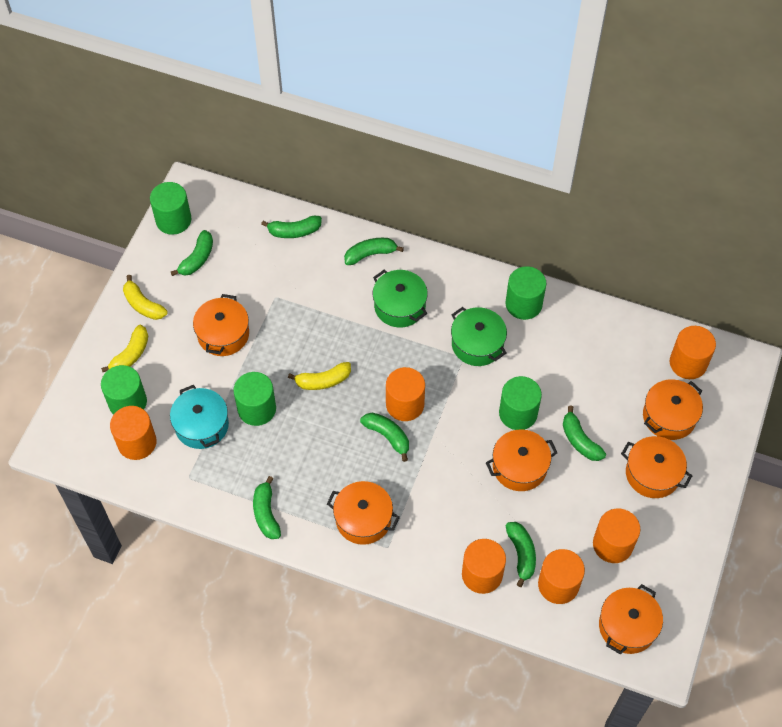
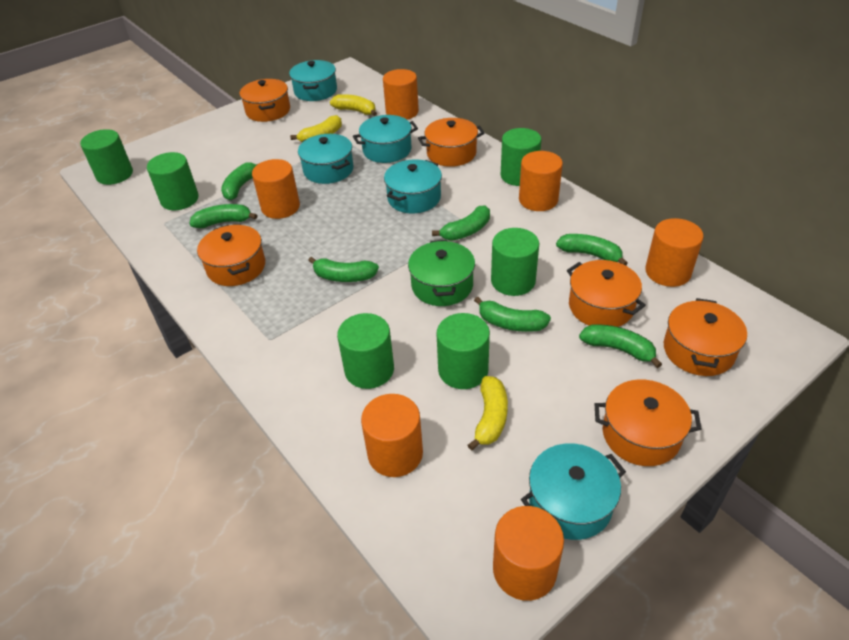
green cylinder: 5 -> 6
green pot: 2 -> 1
turquoise pot: 1 -> 5

